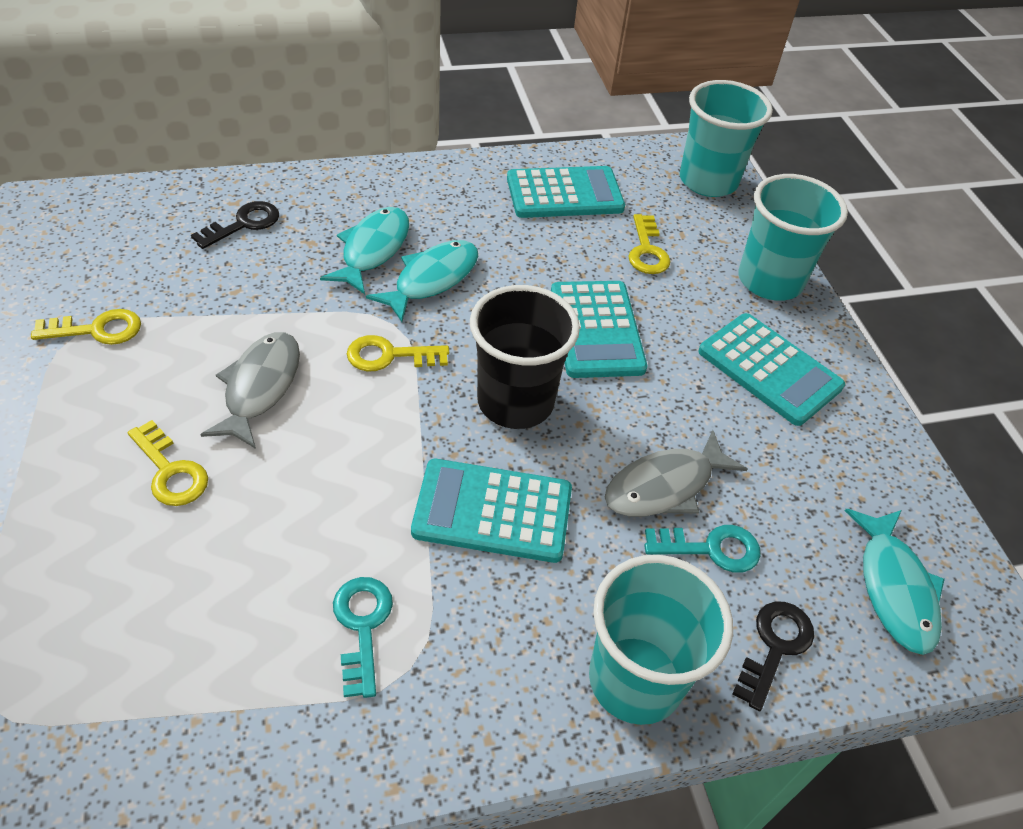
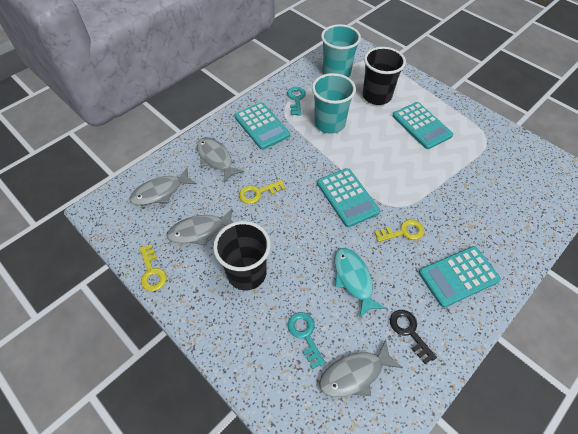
black cup: 1 -> 2
black key: 2 -> 1
grey fish: 2 -> 4
turquoise cup: 3 -> 2
turquoise fish: 3 -> 1
yellow key: 4 -> 3

